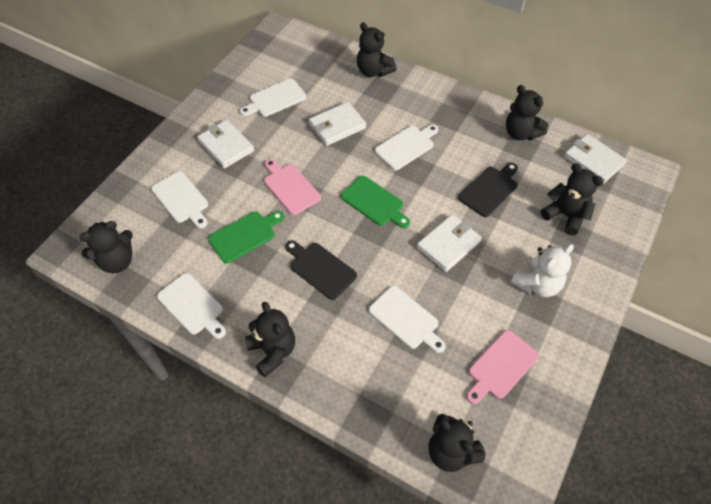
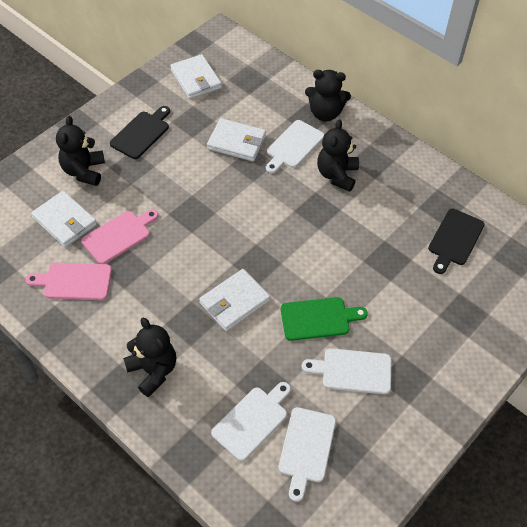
black teddy bear: 6 -> 4
green cutting board: 2 -> 1
white cutting board: 5 -> 4
white teddy bear: 1 -> 0

